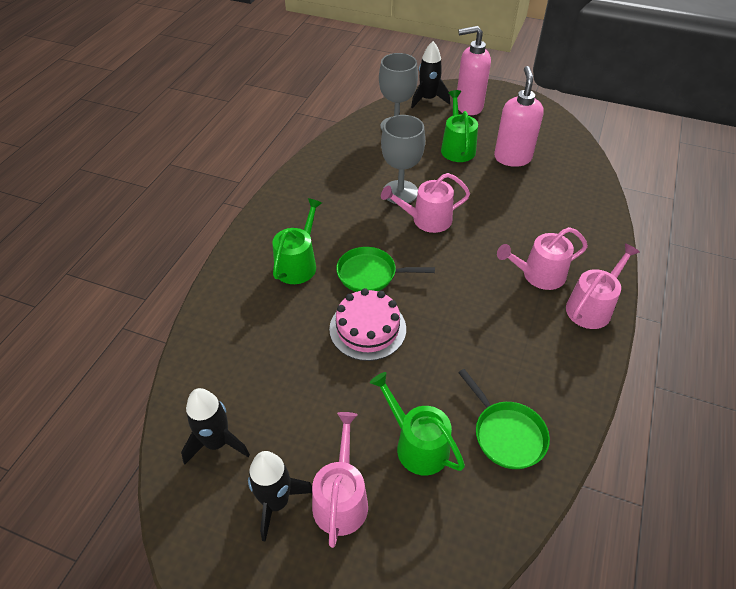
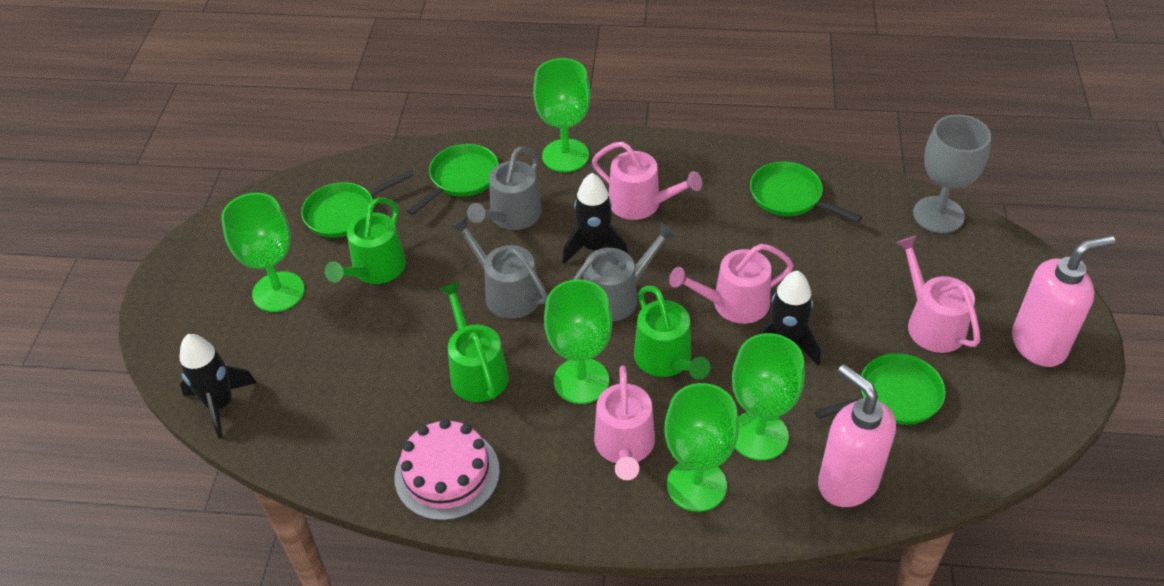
green goblet: 0 -> 5
green pan: 2 -> 4
grey goblet: 2 -> 1
grey watering can: 0 -> 3

